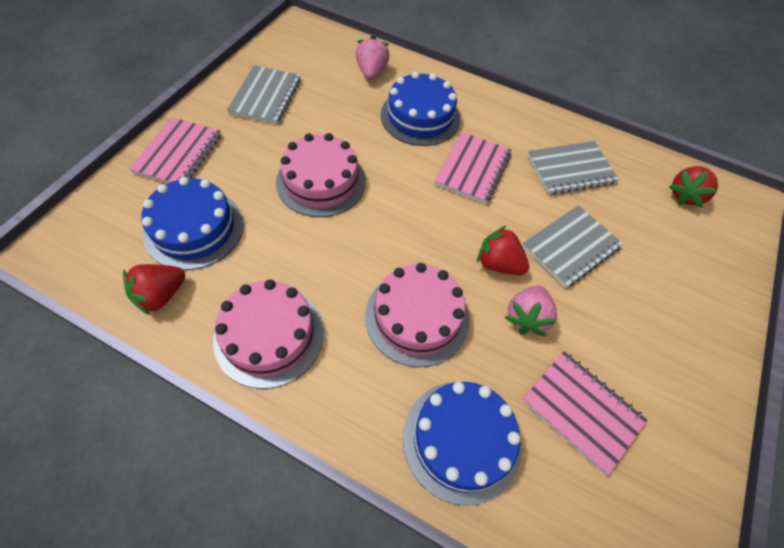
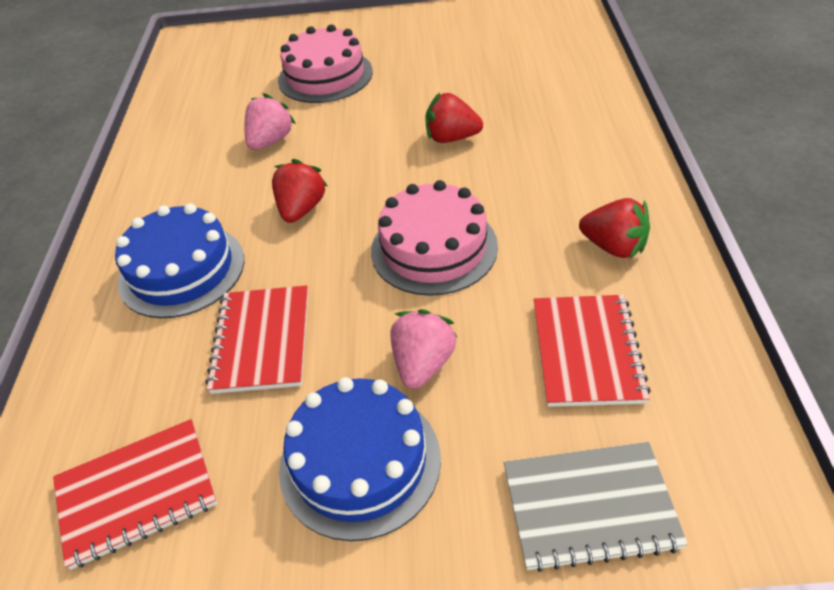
blue cake: 3 -> 2
grey notebook: 3 -> 1
pink cake: 3 -> 2
pink notebook: 3 -> 0
red notebook: 0 -> 3

